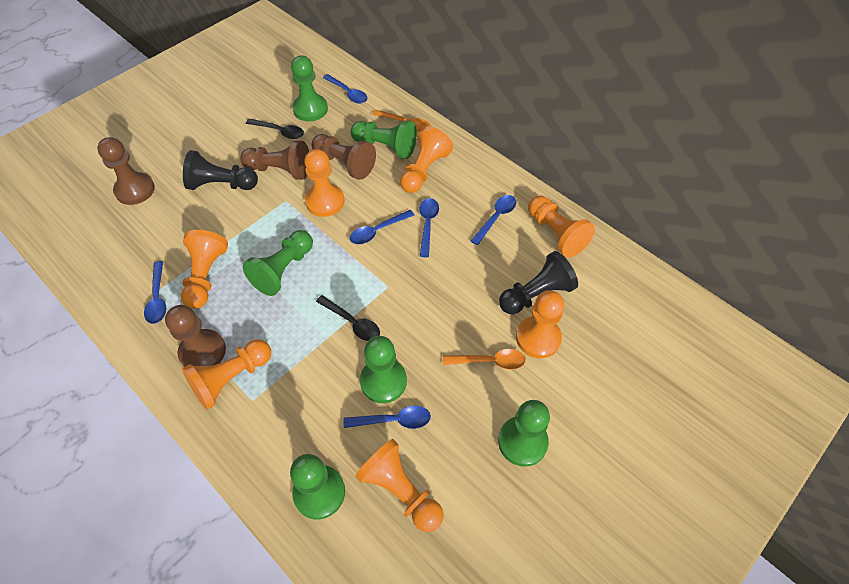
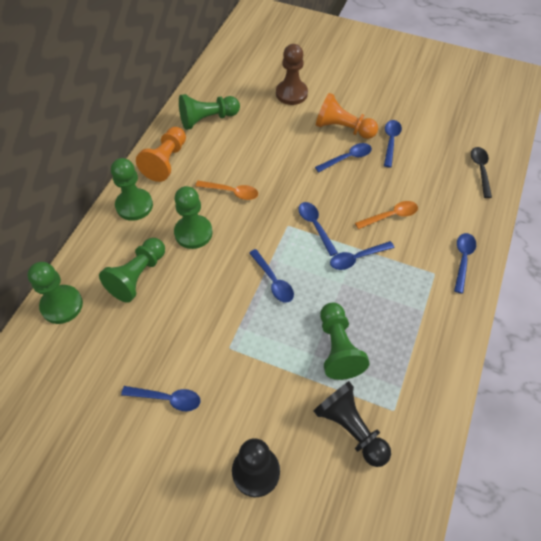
black spoon: 2 -> 1
blue spoon: 6 -> 7
brown pawn: 4 -> 1
orange pawn: 7 -> 2

